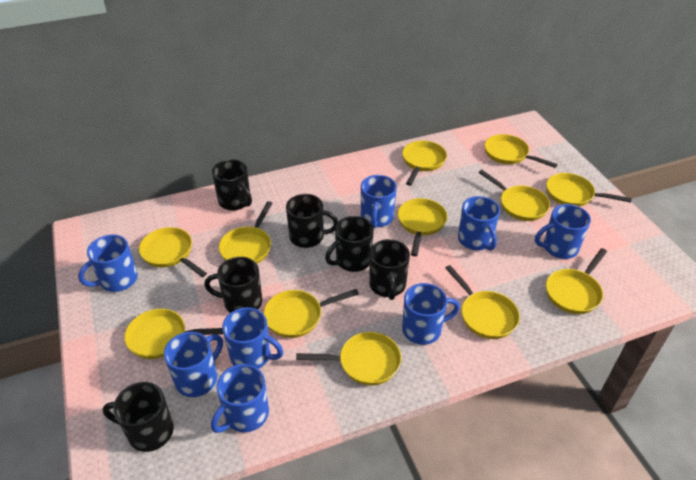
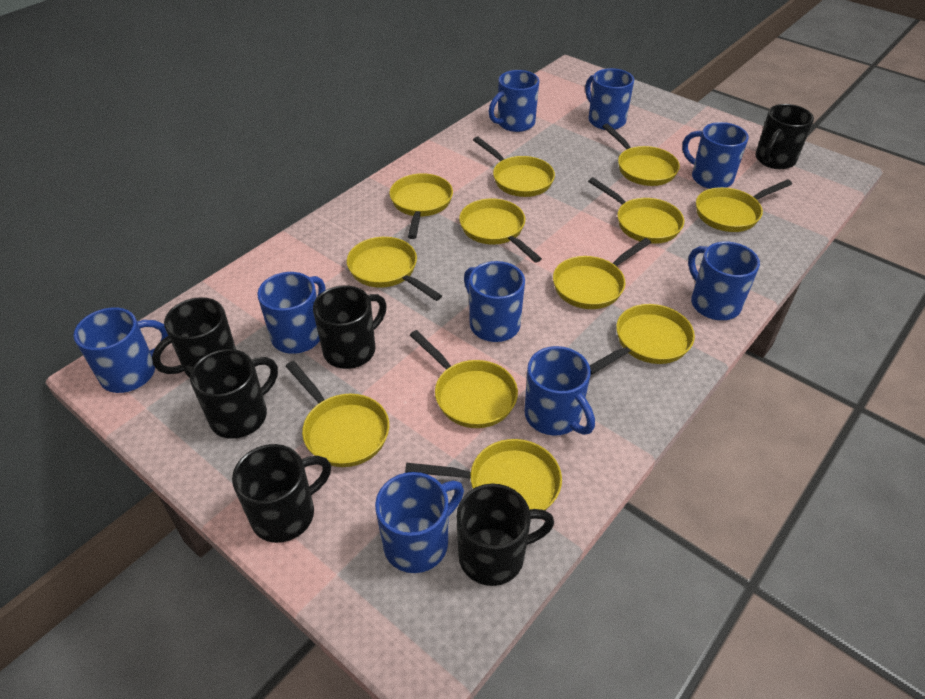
blue mug: 8 -> 9

